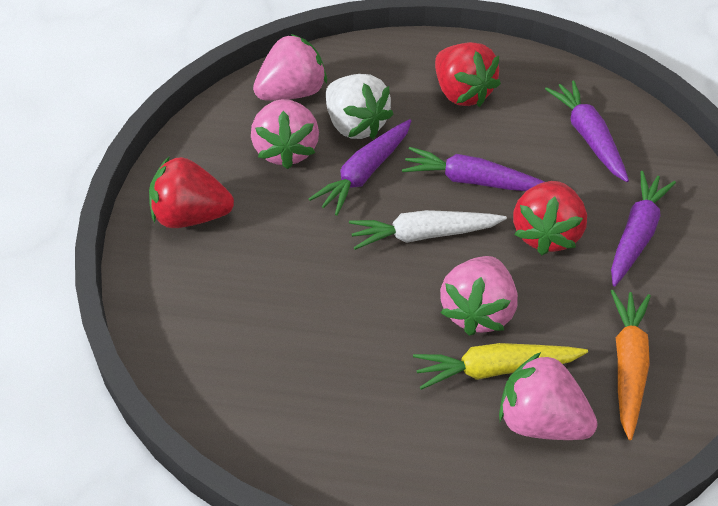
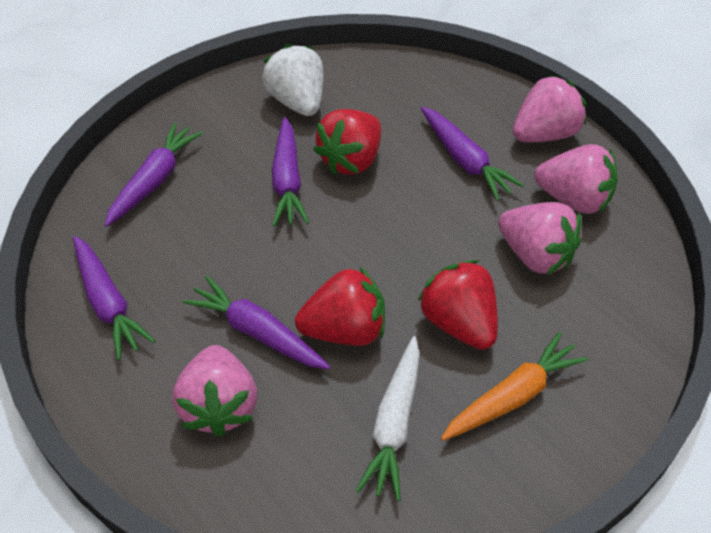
purple carrot: 4 -> 5
yellow carrot: 1 -> 0

